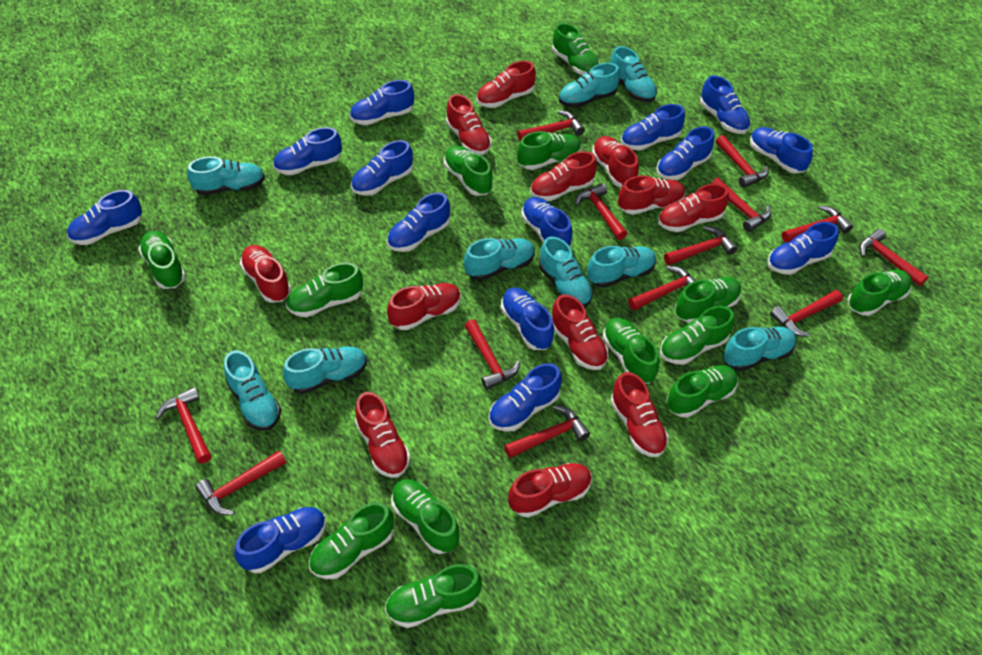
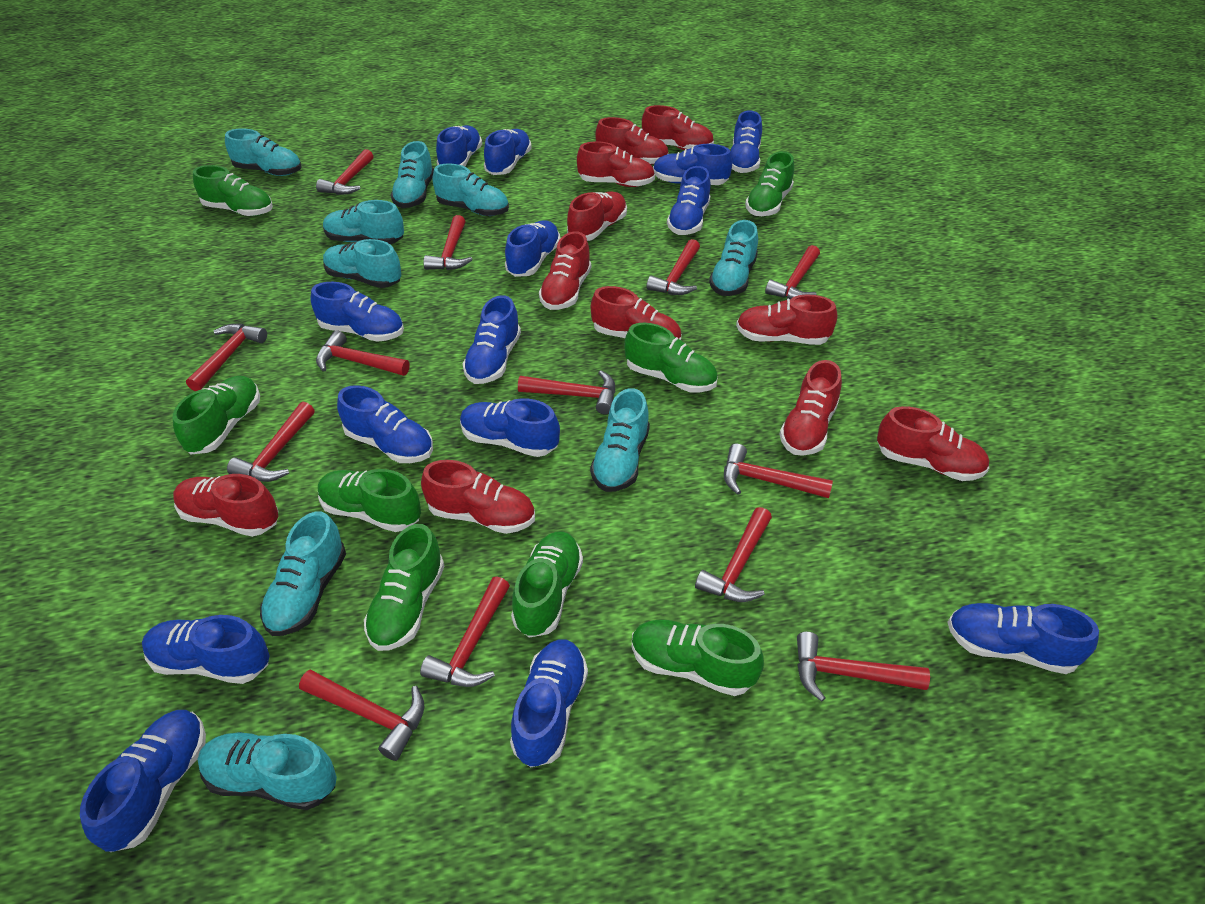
green shoe: 13 -> 8
red shoe: 12 -> 11

